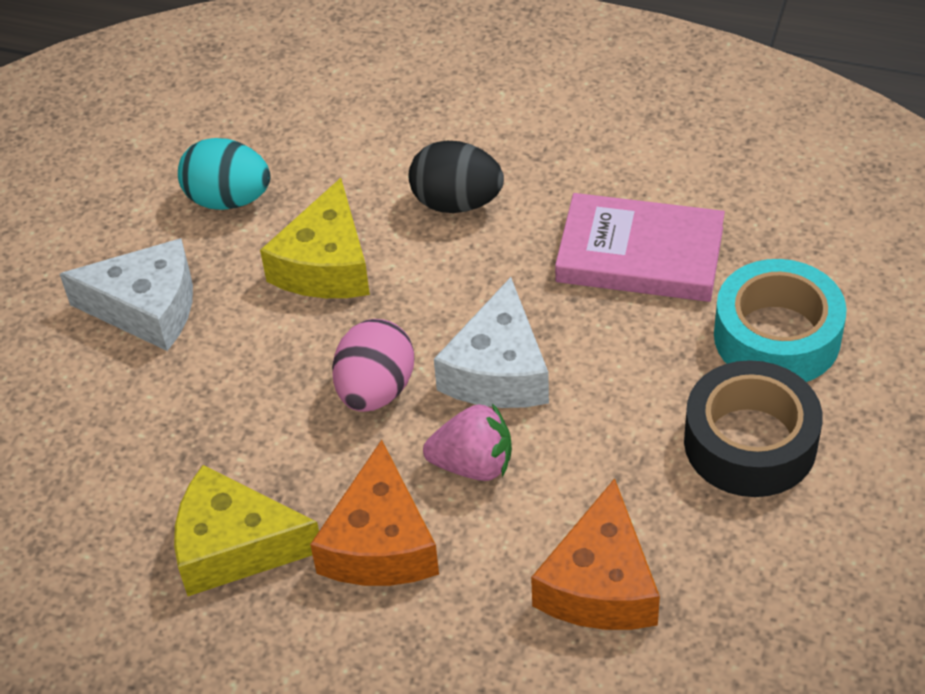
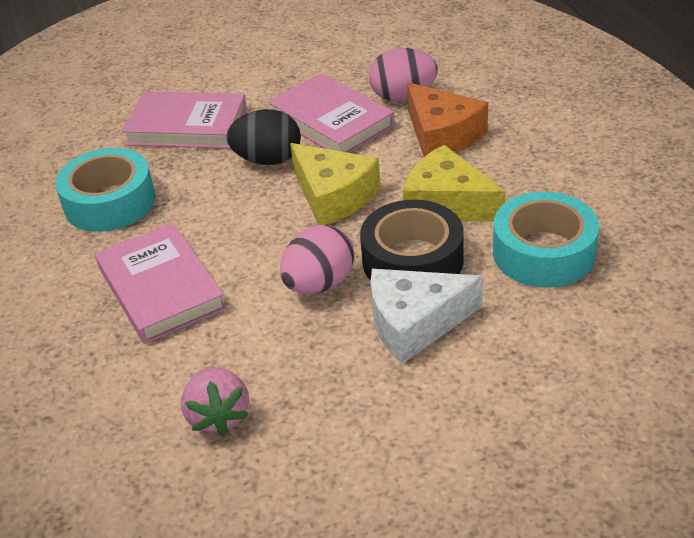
orange cheese: 2 -> 1
pink book: 1 -> 3
pink egg: 1 -> 2
turquoise egg: 1 -> 0
turquoise tape: 1 -> 2
white cheese: 2 -> 1

